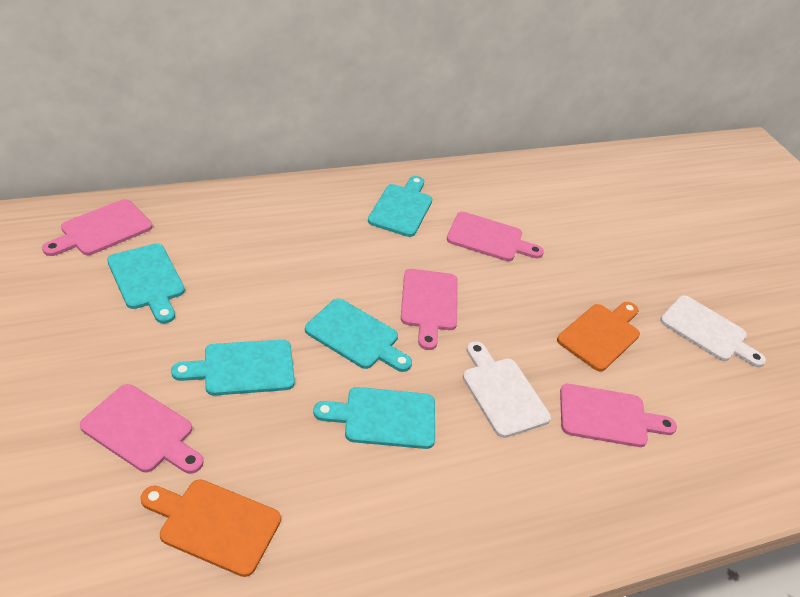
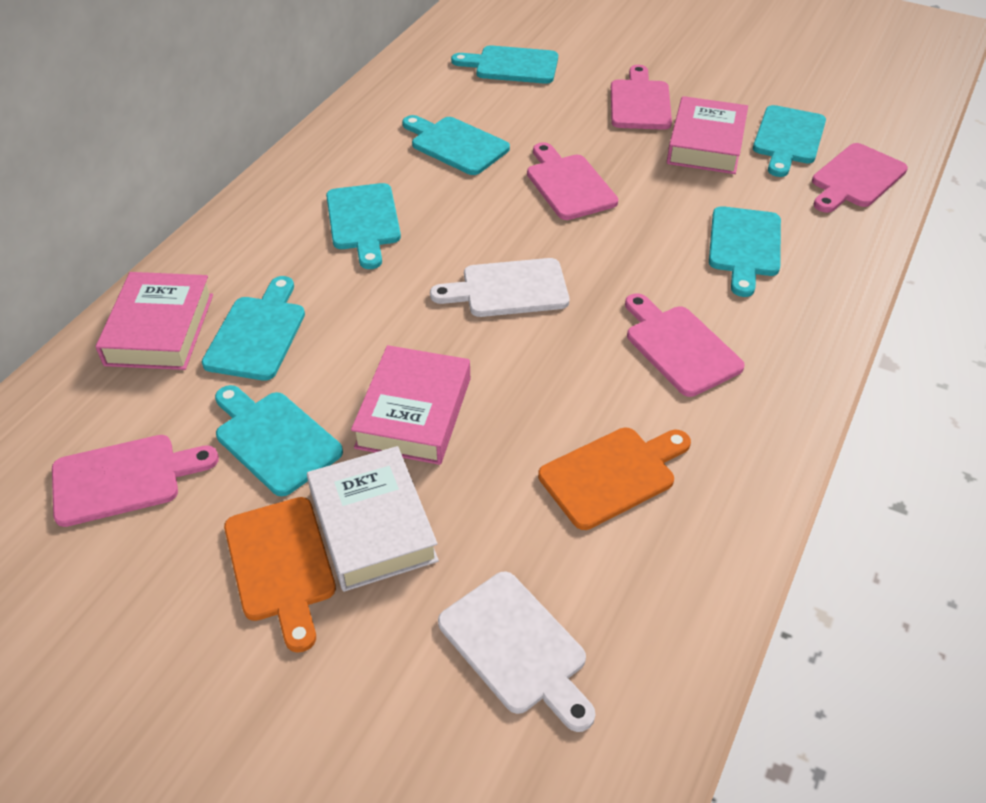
pink book: 0 -> 3
turquoise cutting board: 5 -> 7
white book: 0 -> 1

